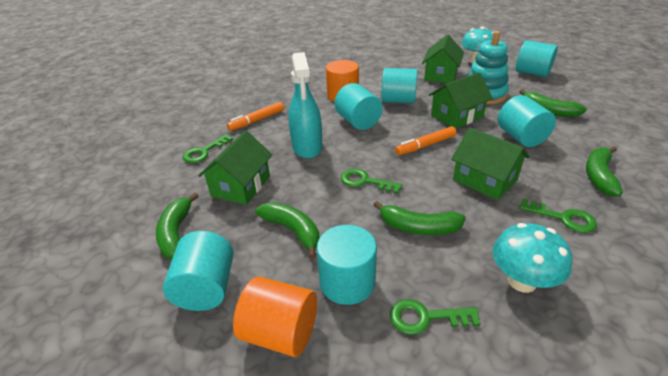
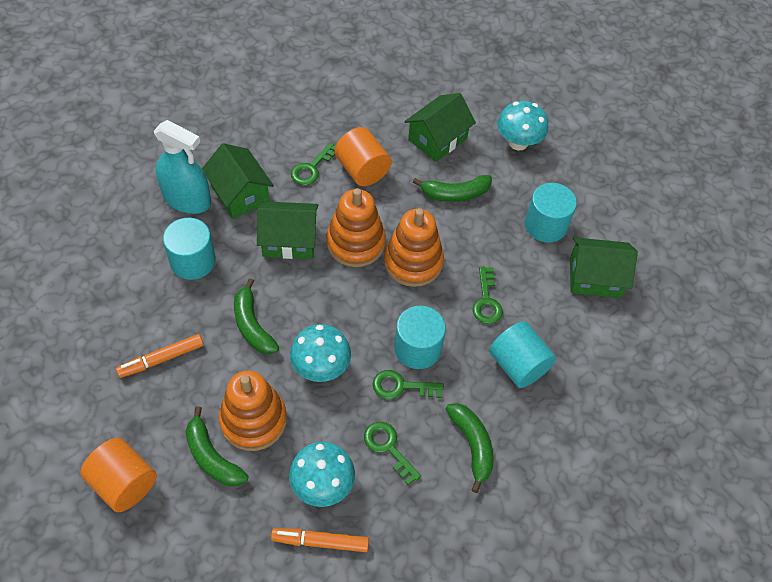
green banana: 5 -> 4
orange stacking toy: 0 -> 3
turquoise cylinder: 6 -> 4
turquoise mushroom: 2 -> 3
turquoise stacking toy: 1 -> 0

